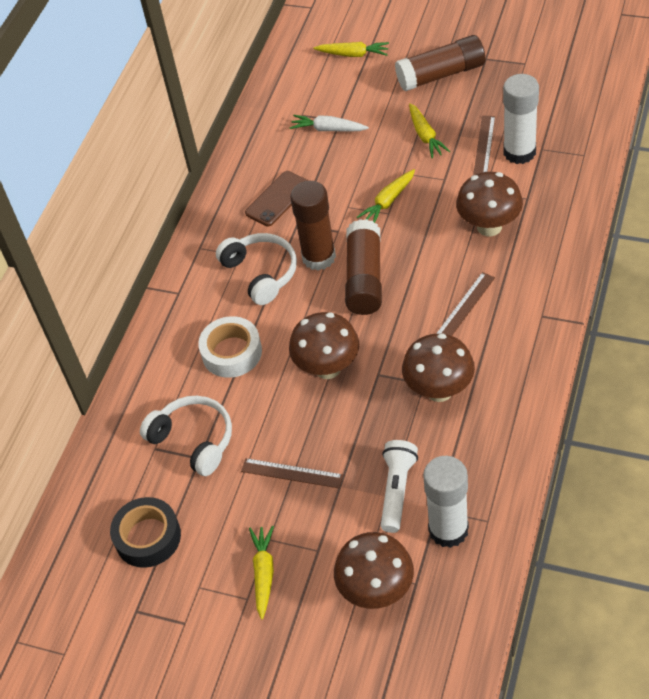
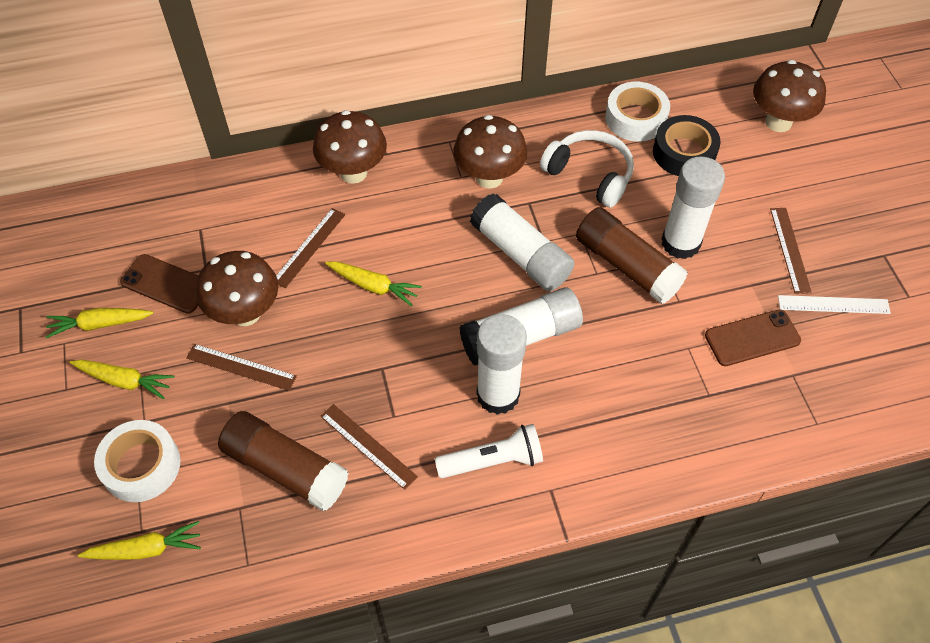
brown glue stick: 3 -> 2
brown phone: 1 -> 2
brown ruler: 3 -> 4
white carrot: 1 -> 0
white glue stick: 2 -> 4
white headphones: 2 -> 1
white ruler: 0 -> 1
white tape: 1 -> 2

